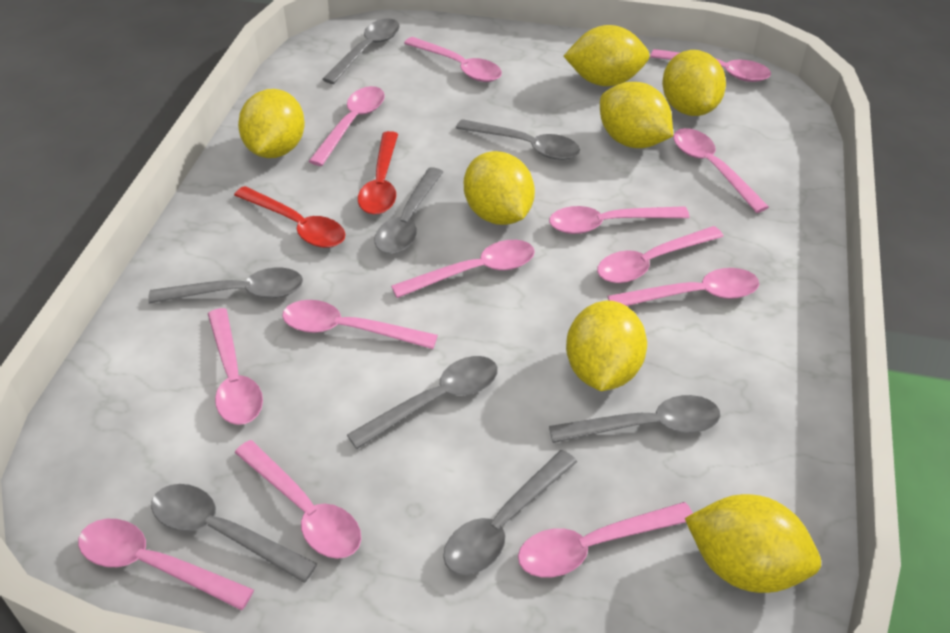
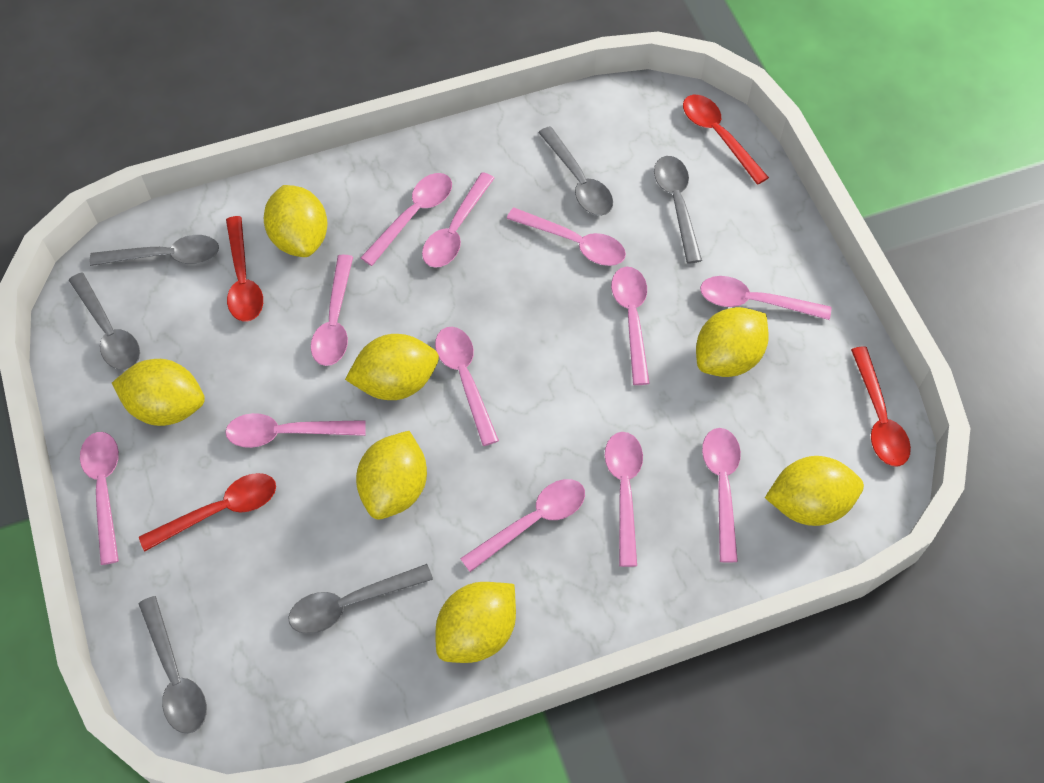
grey spoon: 8 -> 6
pink spoon: 13 -> 12
red spoon: 2 -> 4

